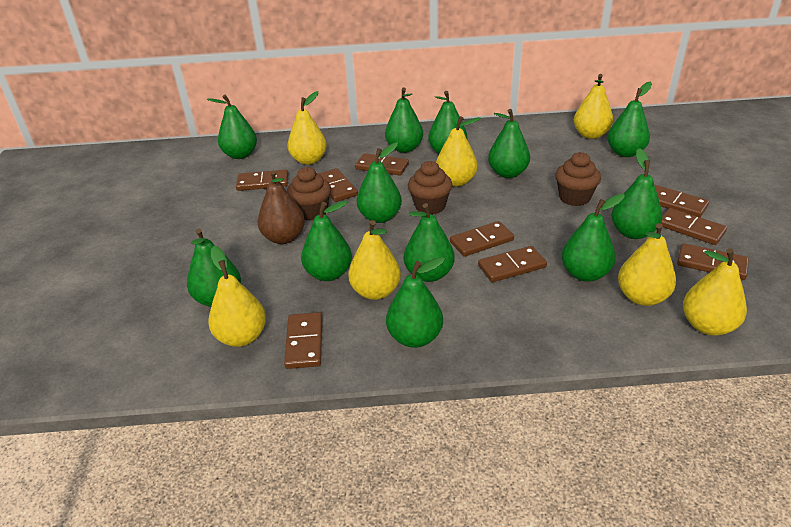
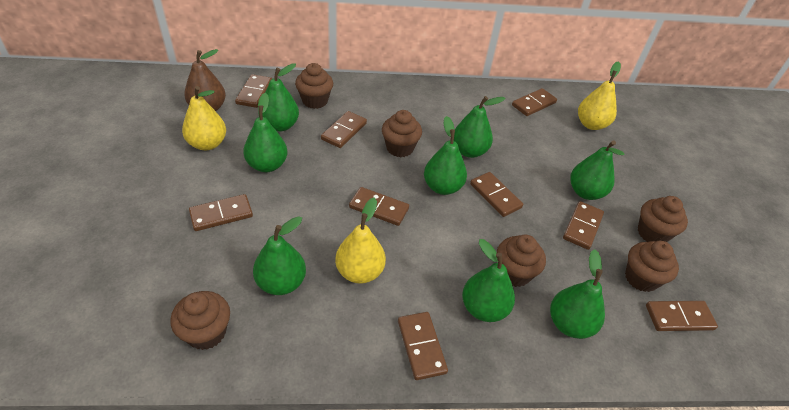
brown cupcake: 3 -> 6
green pear: 12 -> 8
yellow pear: 7 -> 3

